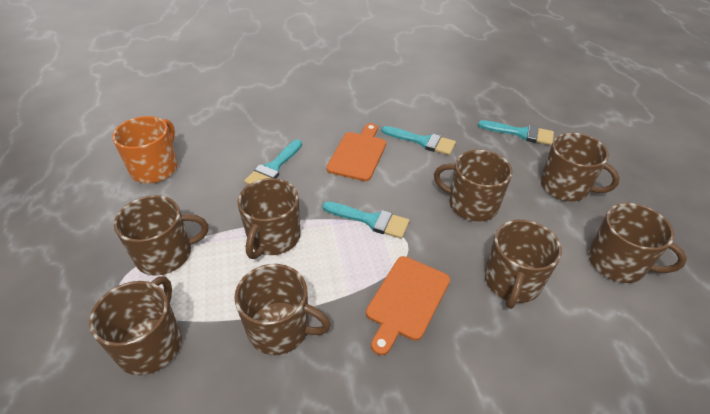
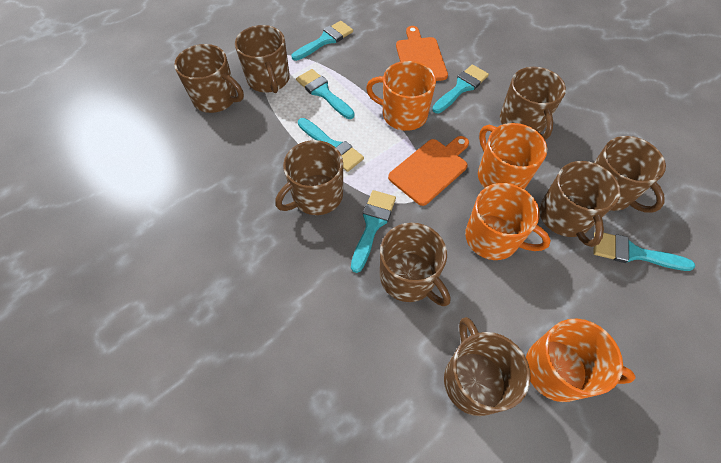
orange mug: 1 -> 4
turquoise brush: 4 -> 6

